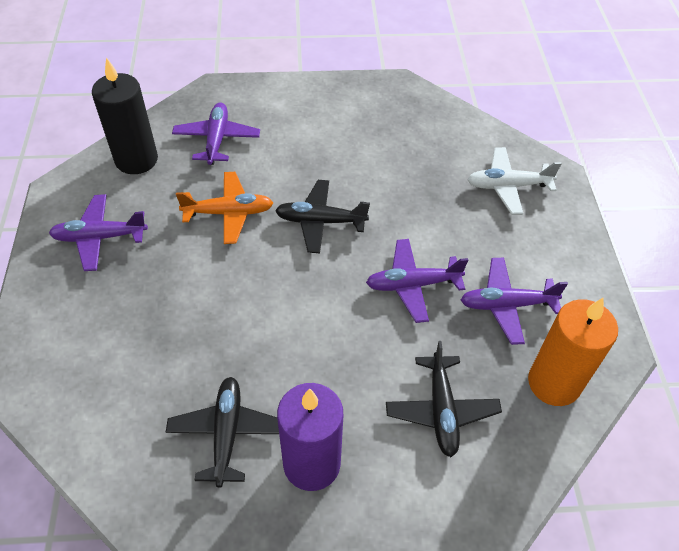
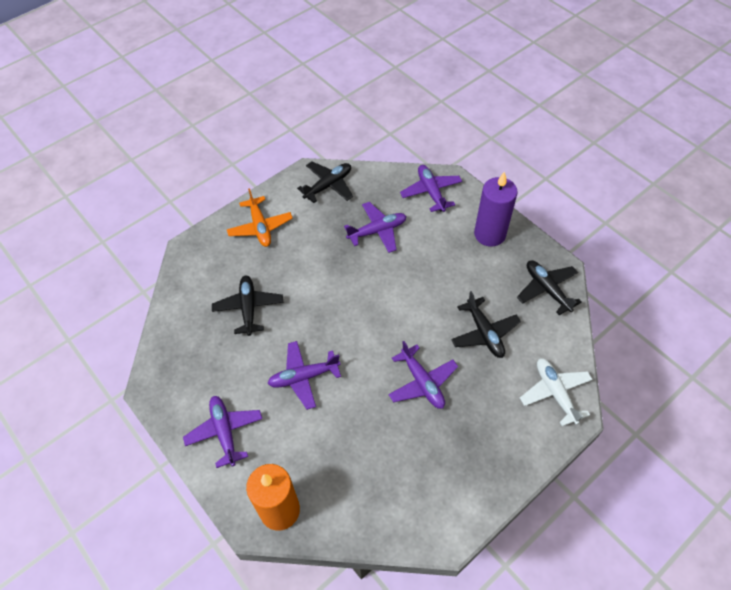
black candle: 1 -> 0
black plane: 3 -> 4
purple plane: 4 -> 5

